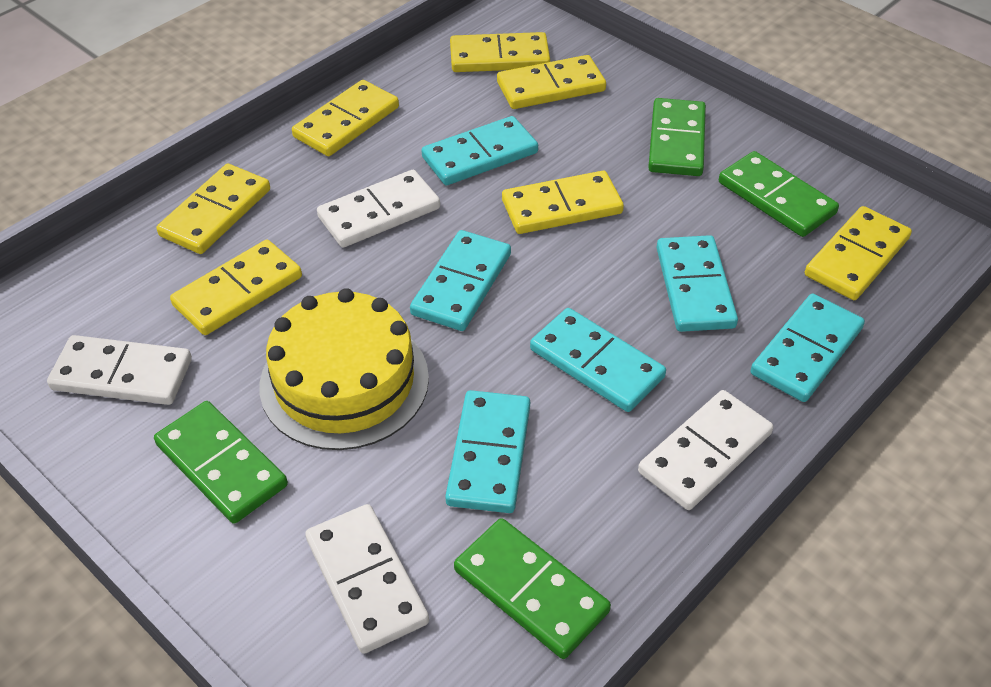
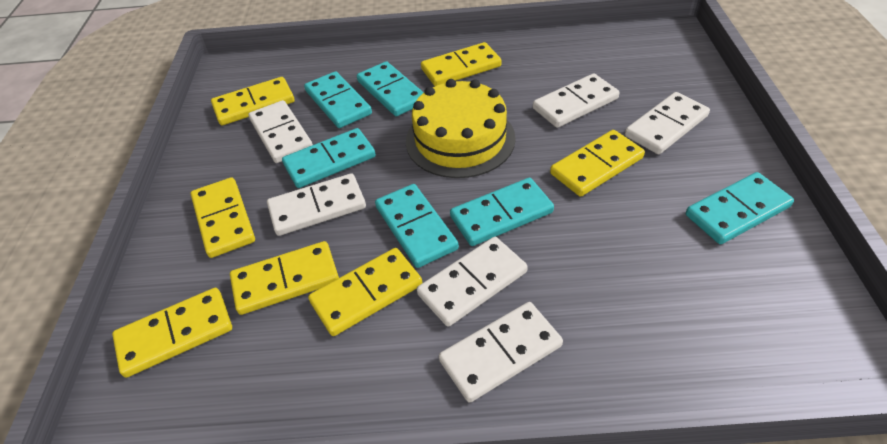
green domino: 4 -> 0
white domino: 4 -> 6

